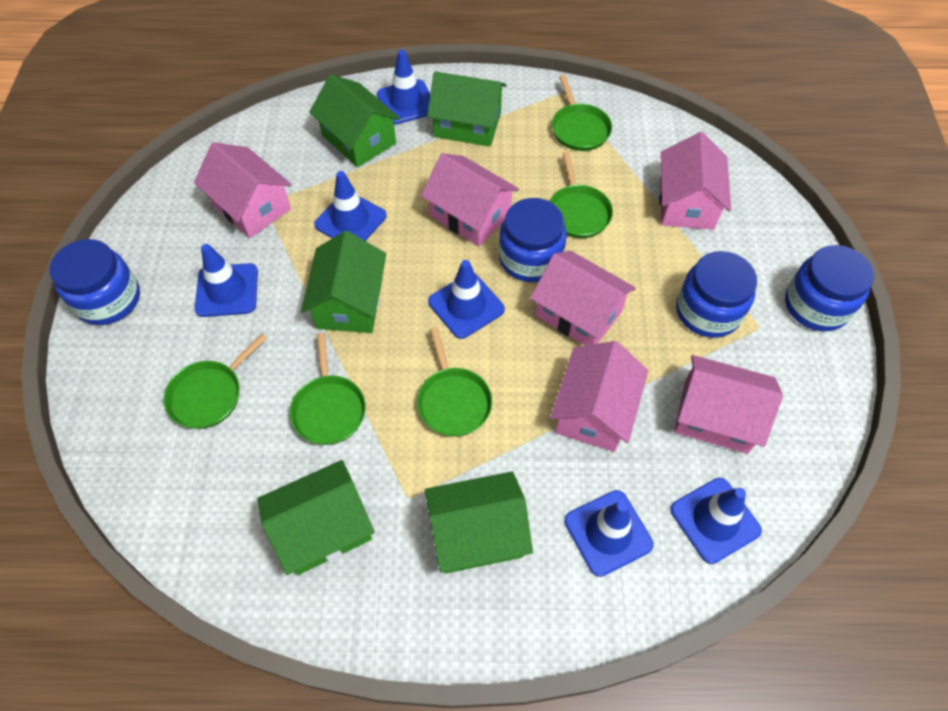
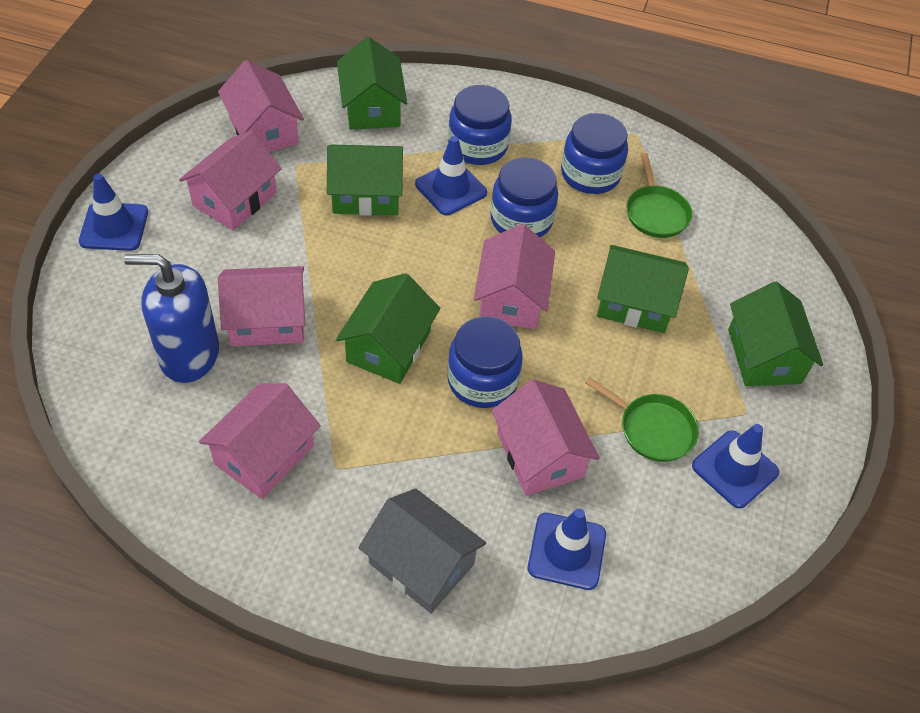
blue soap dispenser: 0 -> 1
blue traffic cone: 6 -> 4
green pan: 5 -> 2
grey house: 0 -> 1

